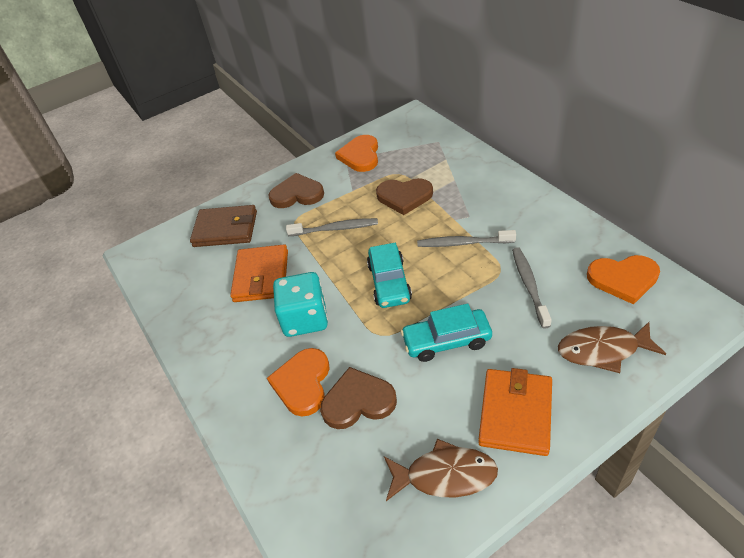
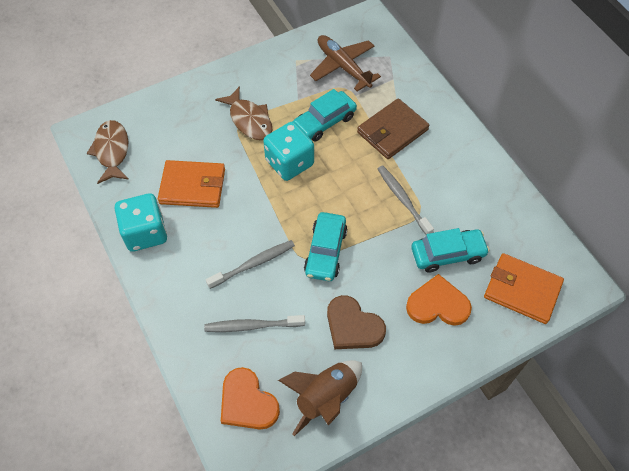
brown heart: 3 -> 1
brown plane: 0 -> 1
brown rocket: 0 -> 1
orange heart: 3 -> 2
turquoise car: 2 -> 3
turquoise dice: 1 -> 2

